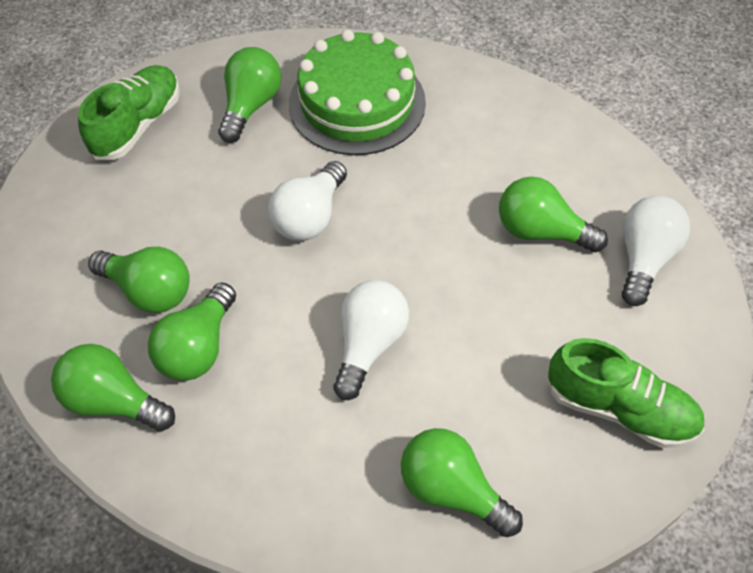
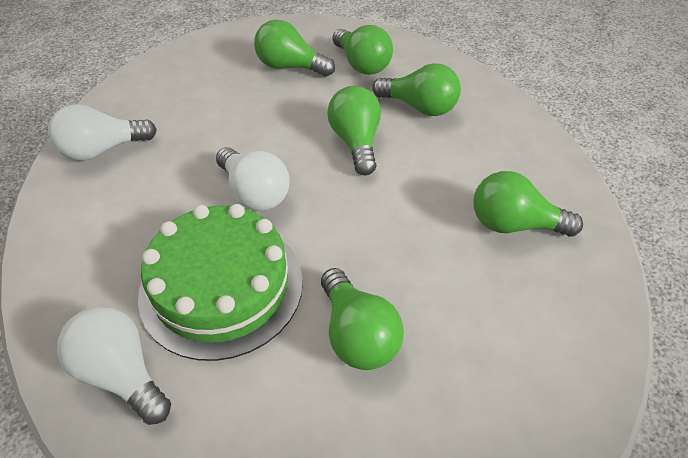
green shoe: 2 -> 0

